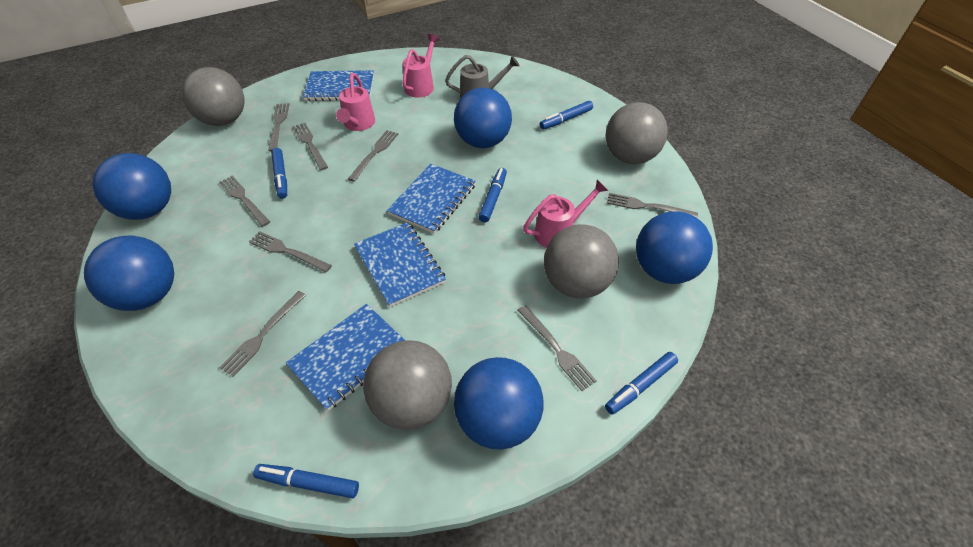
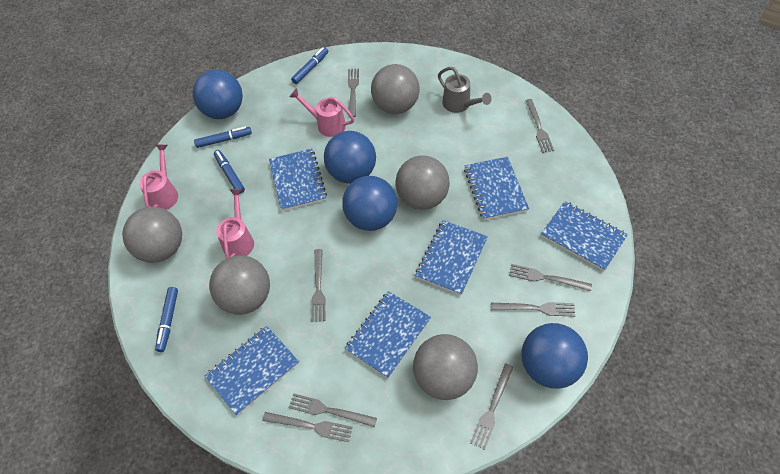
blue ball: 5 -> 4
blue marker: 5 -> 4
blue notebook: 4 -> 6
grey ball: 4 -> 5

